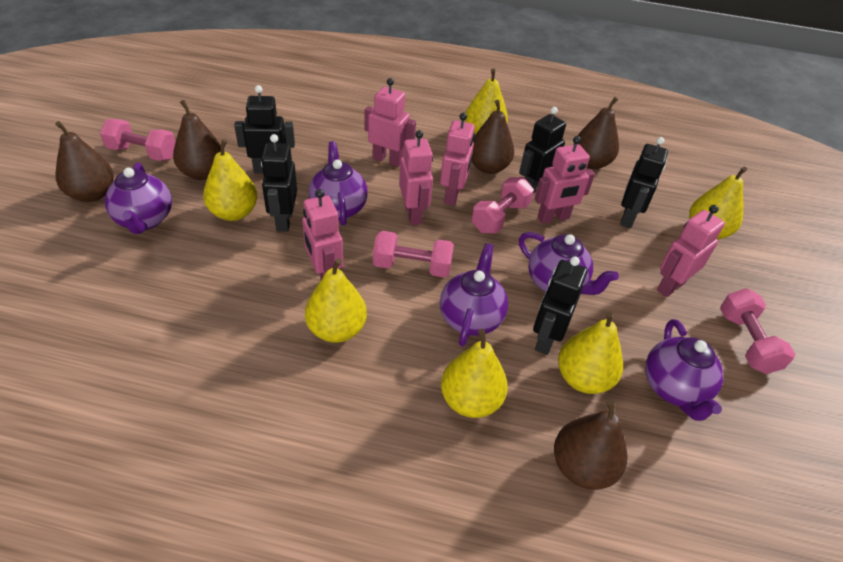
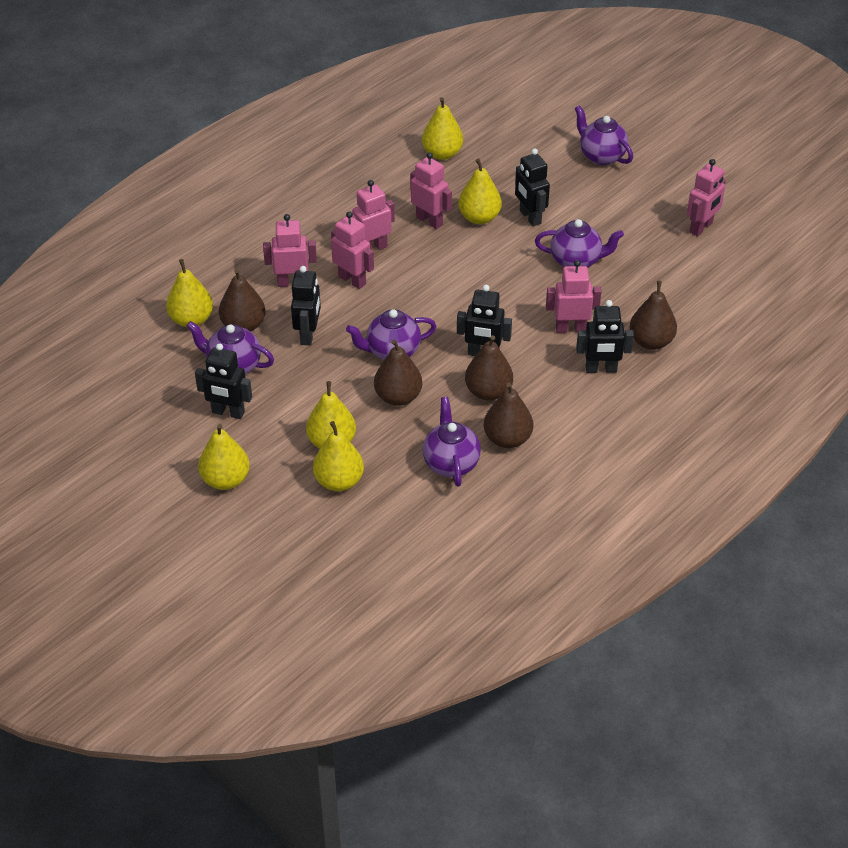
pink dumbbell: 4 -> 0

